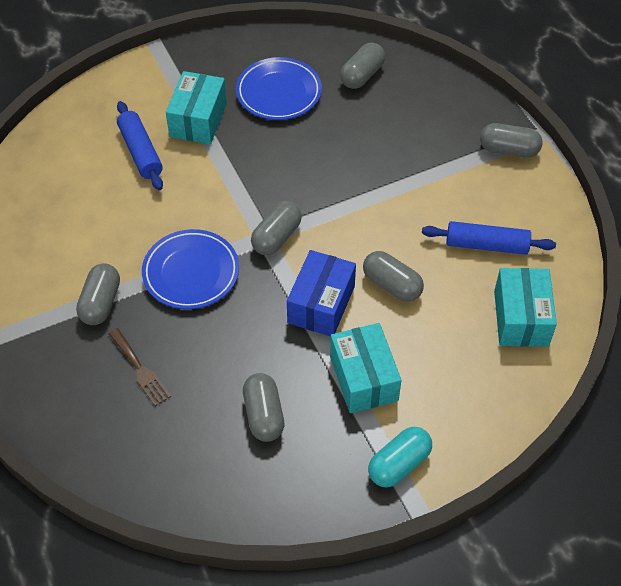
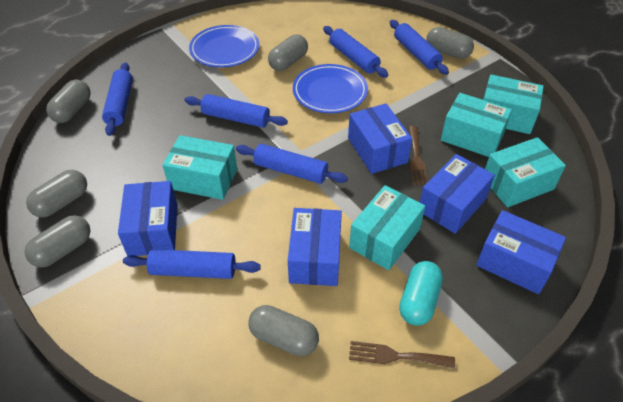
blue box: 1 -> 5
blue rolling pin: 2 -> 6
brown fork: 1 -> 2
turquoise box: 3 -> 5

